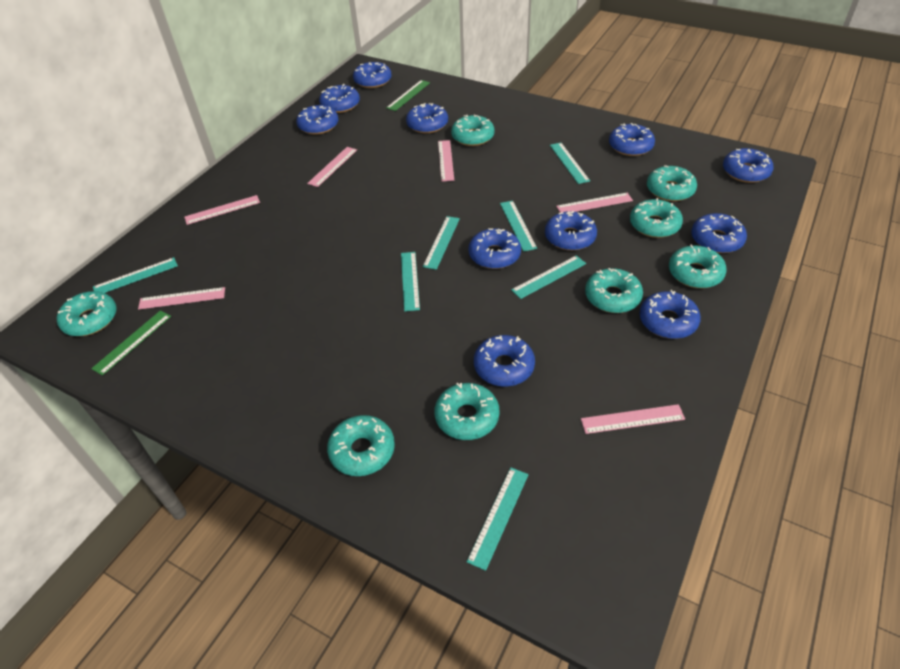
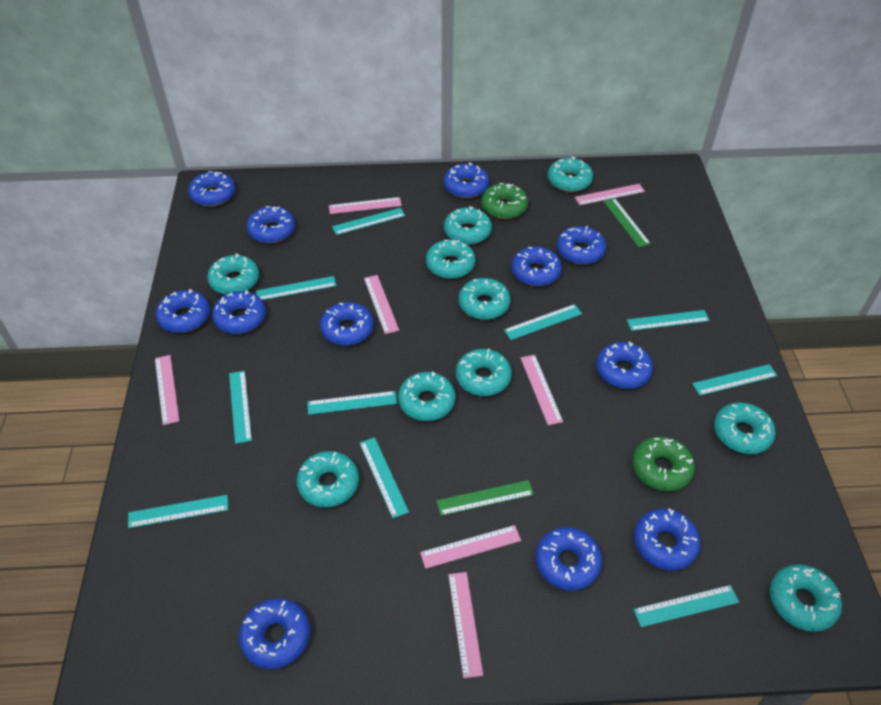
blue donut: 11 -> 12
green donut: 0 -> 2
pink ruler: 6 -> 7
turquoise donut: 8 -> 10
turquoise ruler: 7 -> 10

